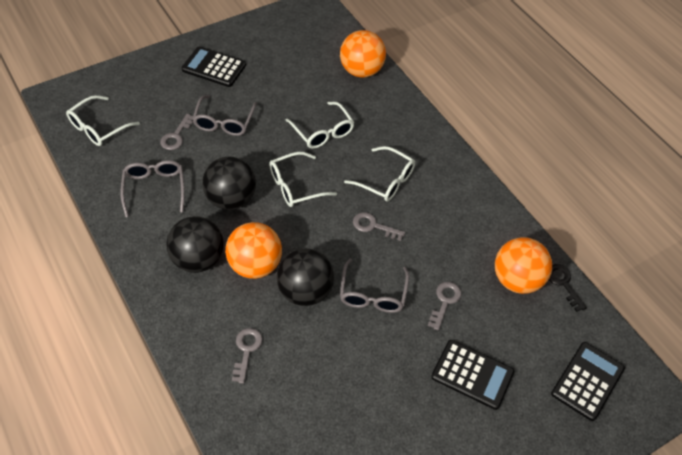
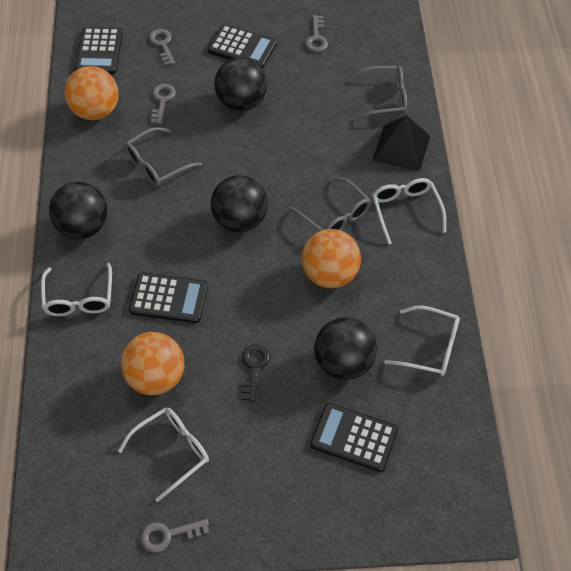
black ball: 3 -> 4
black calculator: 3 -> 4
black pyramid: 0 -> 1

